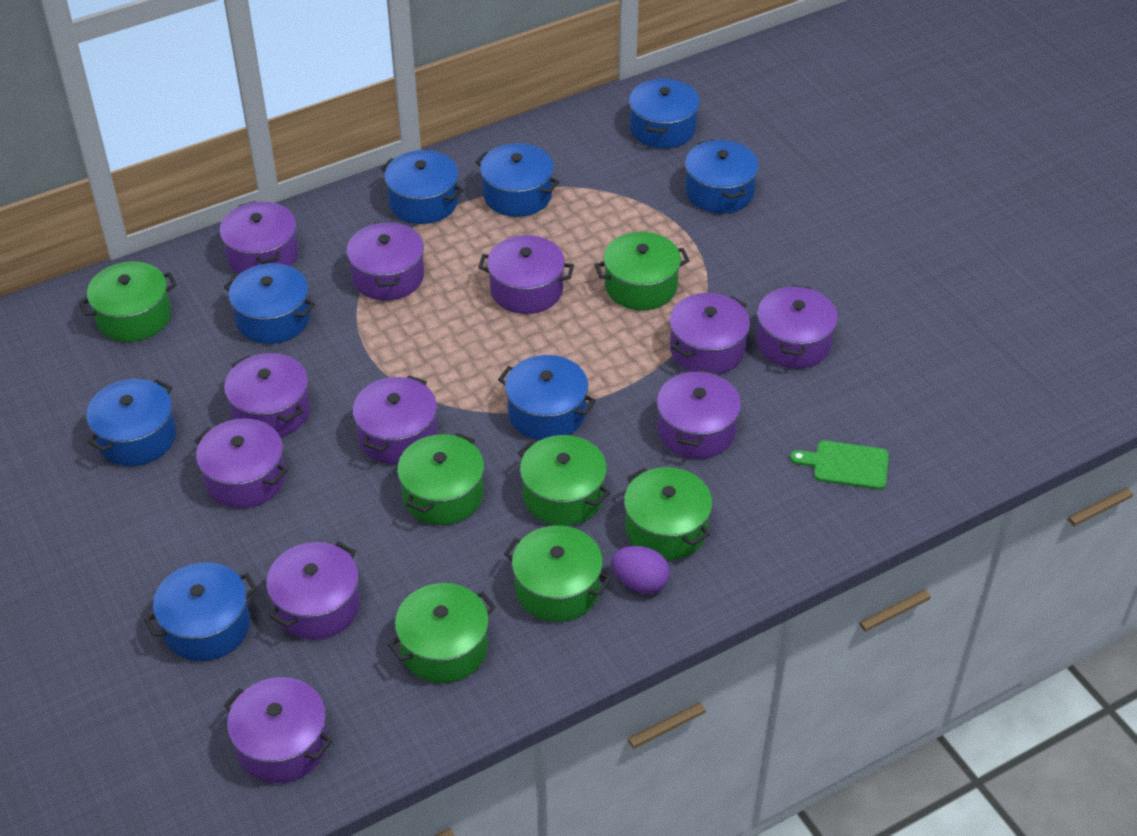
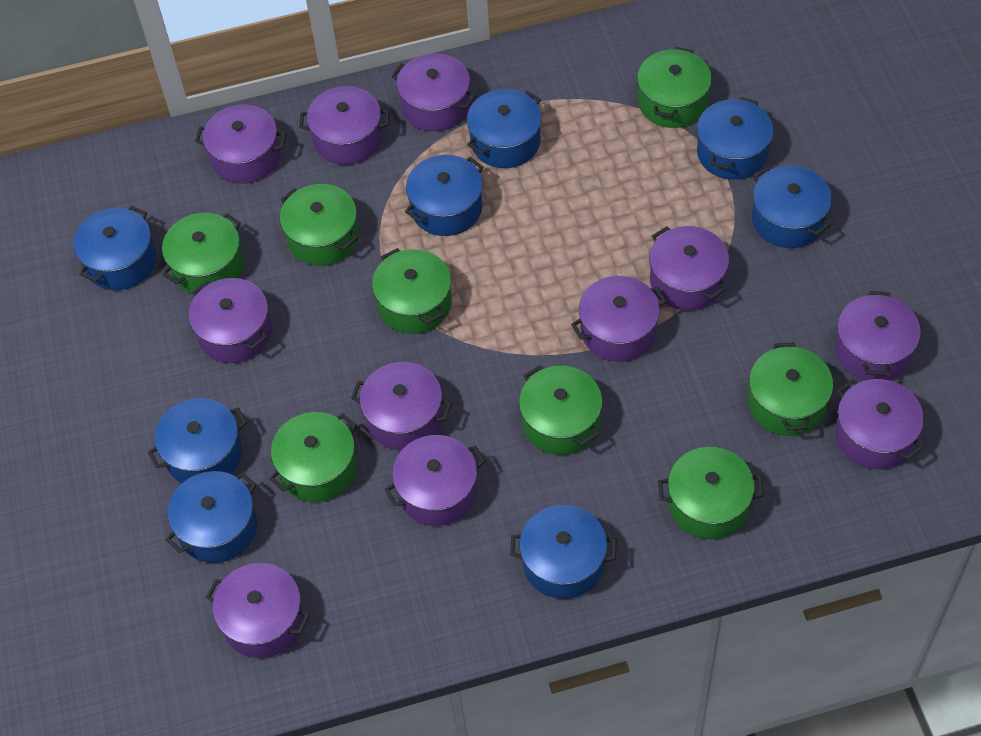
green cutting board: 1 -> 0
green pot: 7 -> 8
purple egg: 1 -> 0

